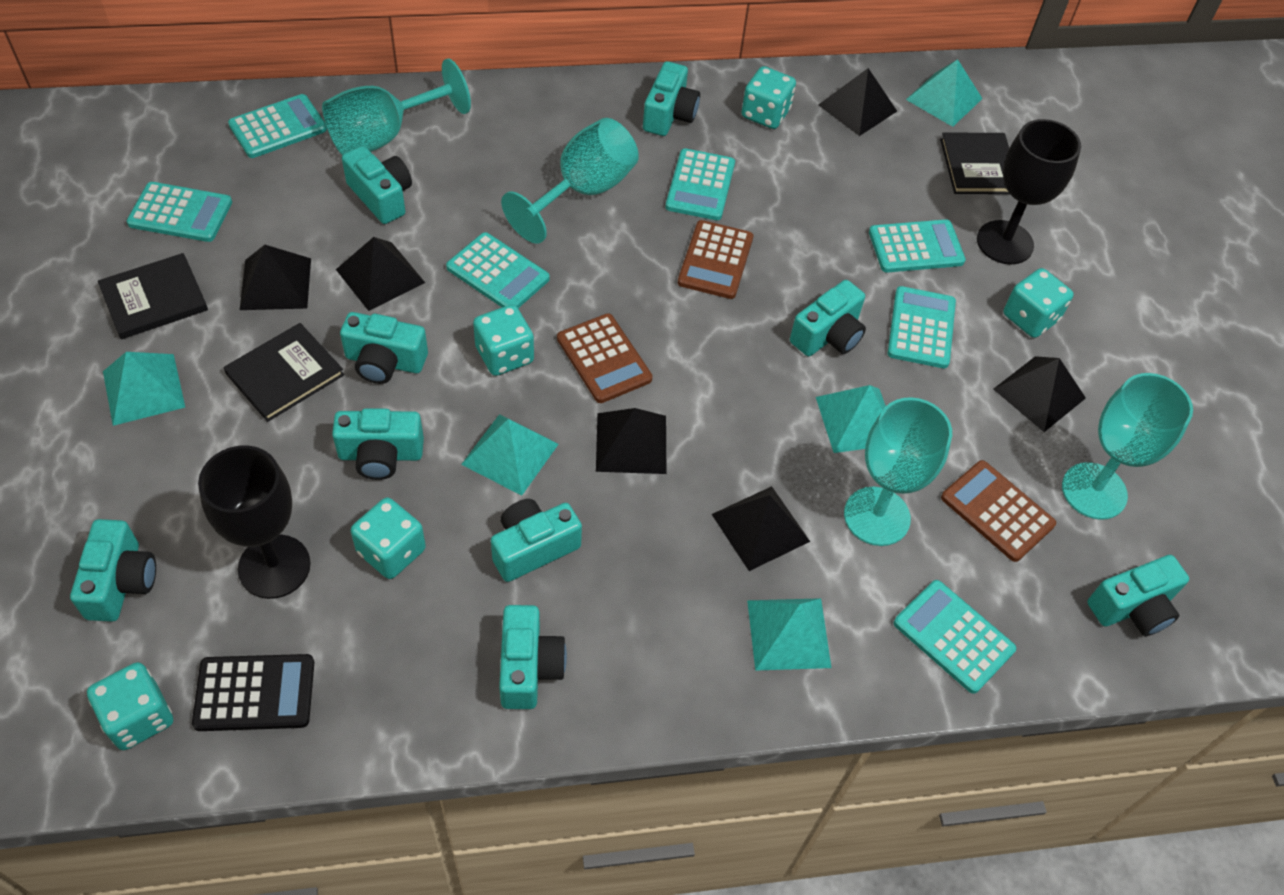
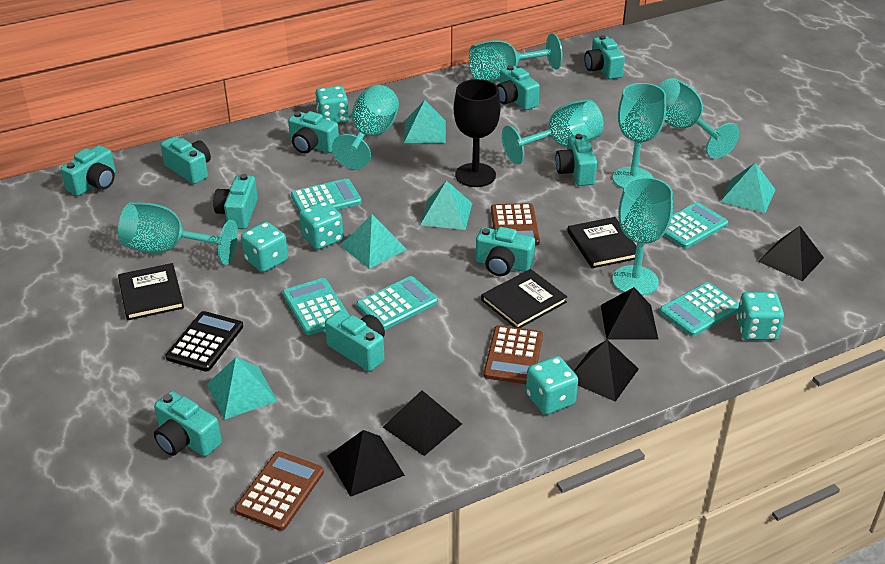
black goblet: 2 -> 1
black pyramid: 6 -> 5
turquoise calculator: 7 -> 5
turquoise camera: 9 -> 10
turquoise goblet: 4 -> 7

